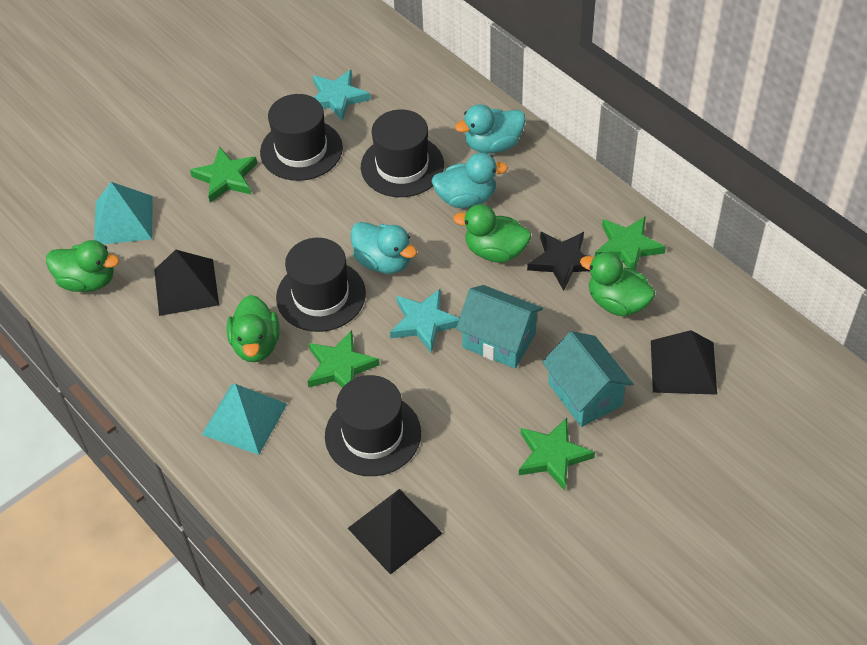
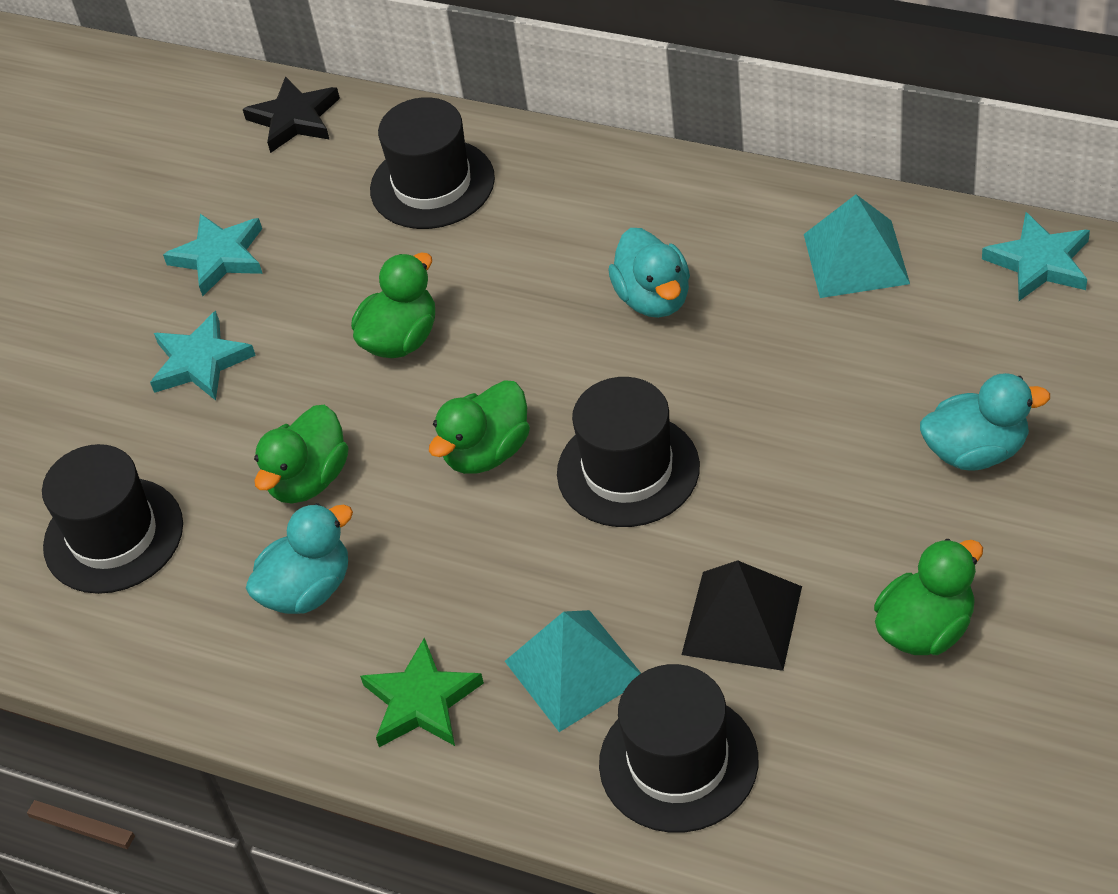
black pyramid: 3 -> 1
green star: 4 -> 1
turquoise house: 2 -> 0
turquoise star: 2 -> 3

